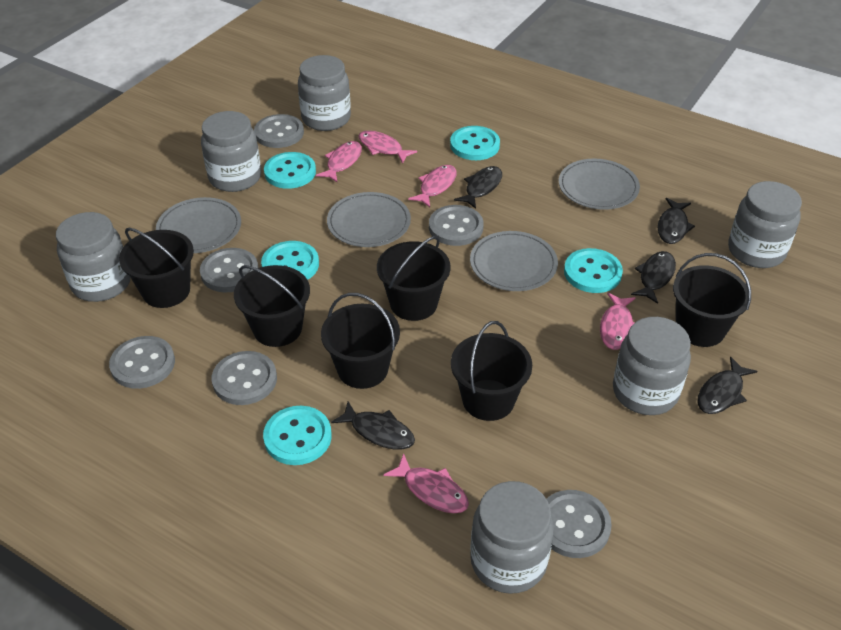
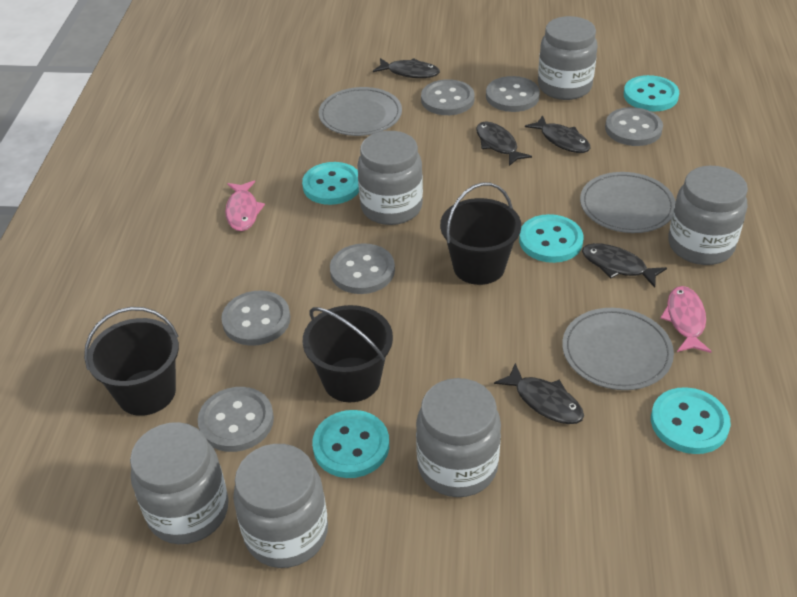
black bucket: 6 -> 3
grey plate: 4 -> 3
pink fish: 5 -> 2

